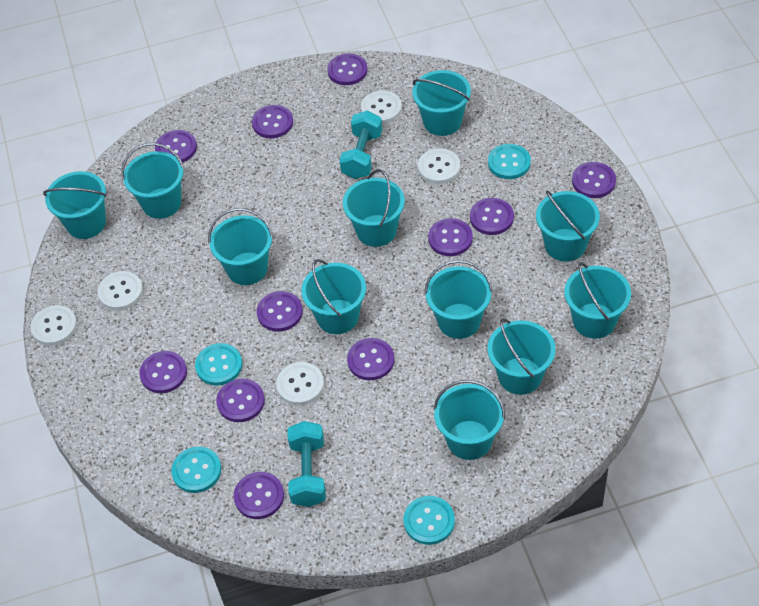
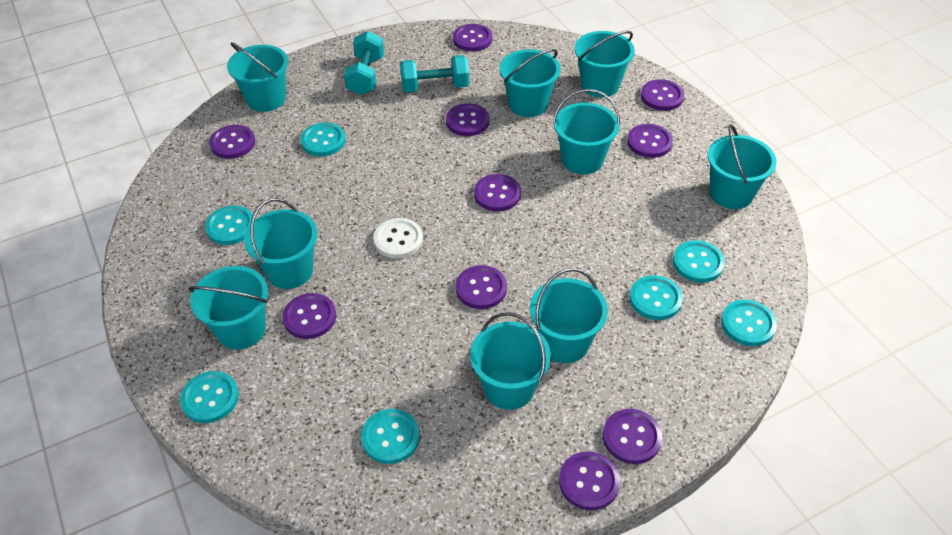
purple button: 11 -> 10
turquoise bucket: 11 -> 9
turquoise button: 4 -> 7
white button: 5 -> 1

